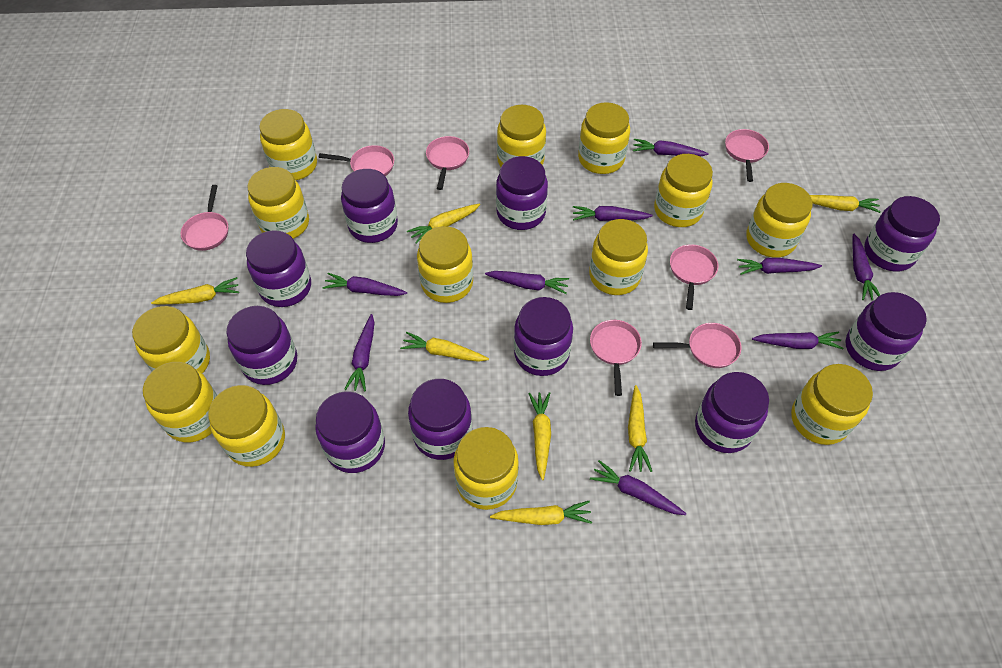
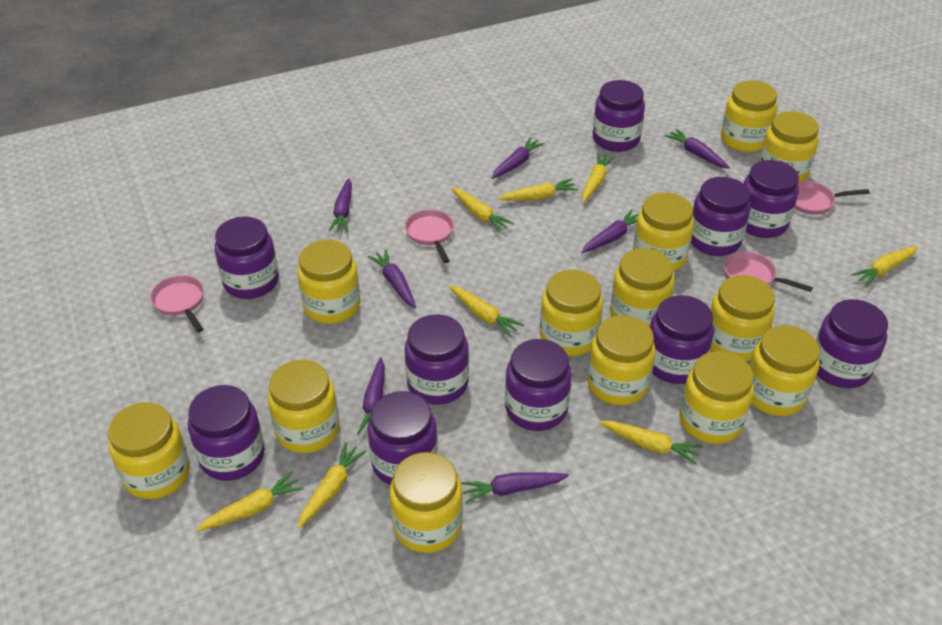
pink pan: 7 -> 4
purple carrot: 9 -> 7
yellow carrot: 7 -> 8

